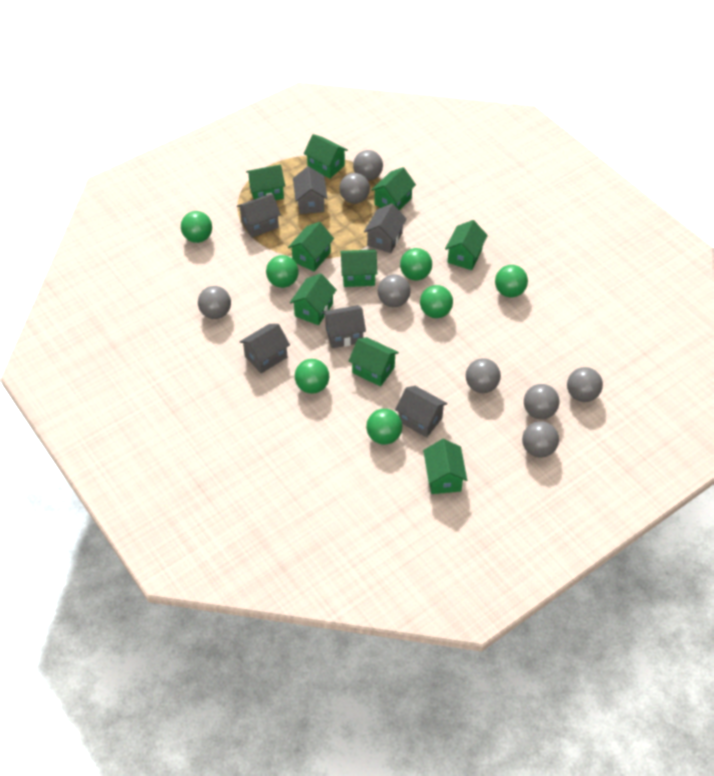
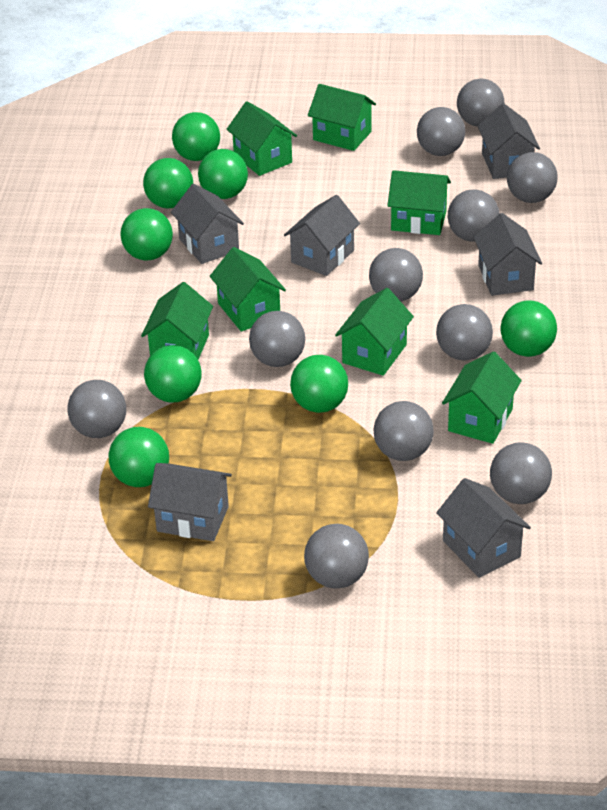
green ball: 7 -> 8
green house: 9 -> 7
grey ball: 8 -> 11

